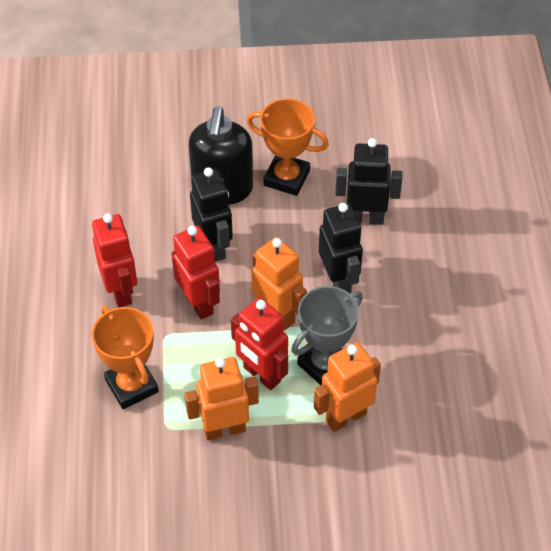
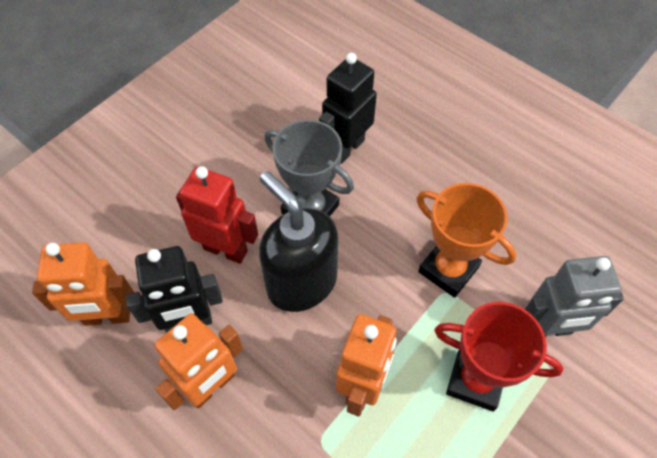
black robot: 3 -> 2
grey robot: 0 -> 1
orange trophy: 2 -> 1
red robot: 3 -> 1
red trophy: 0 -> 1

